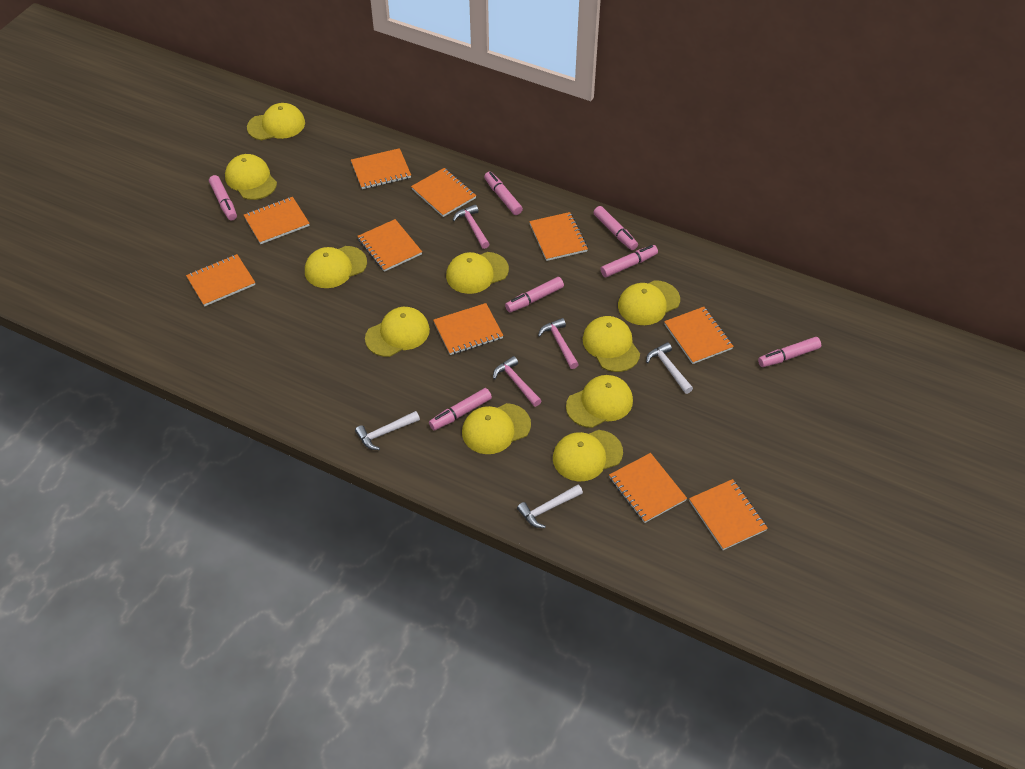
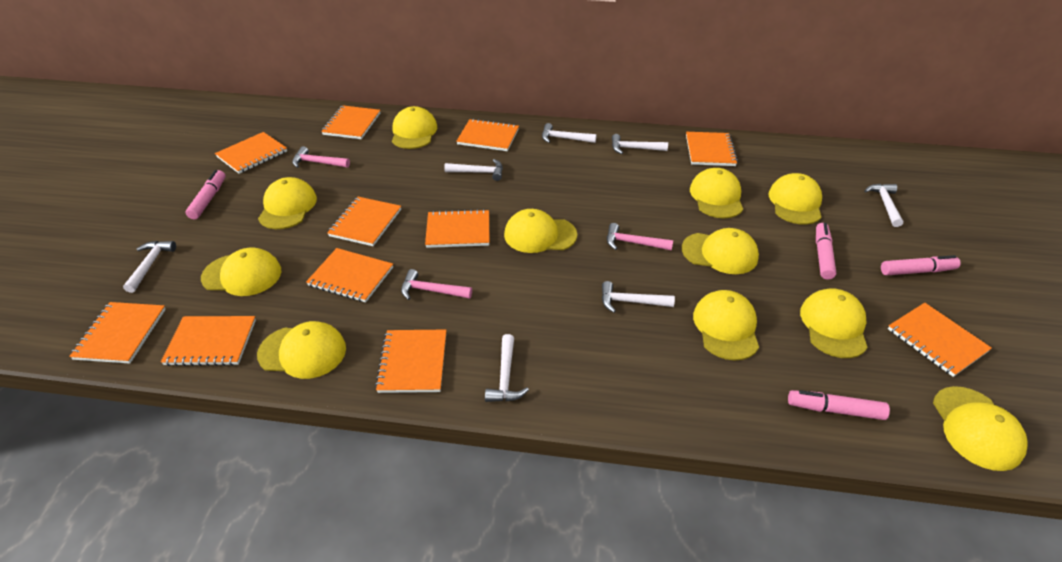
orange notebook: 10 -> 11
pink marker: 7 -> 4
white hammer: 3 -> 7
yellow cap: 10 -> 11

